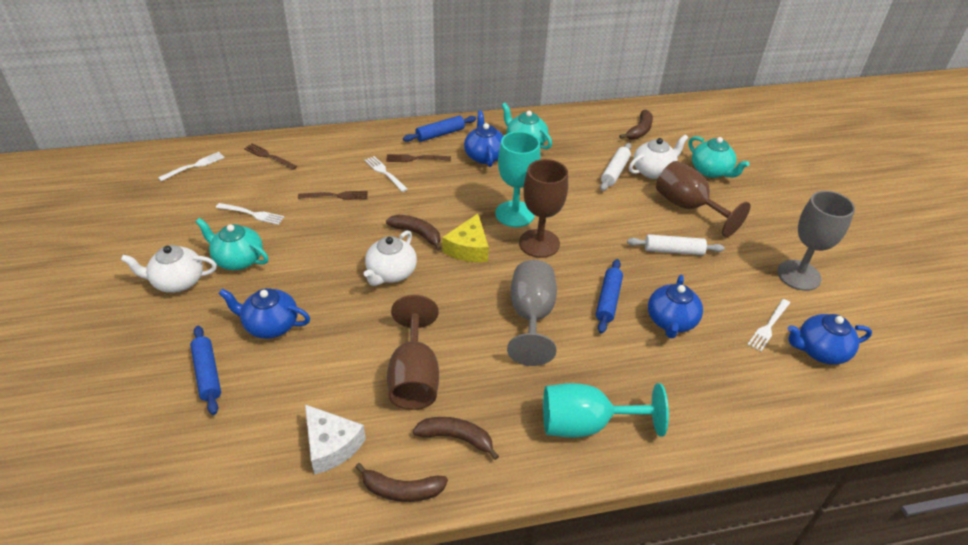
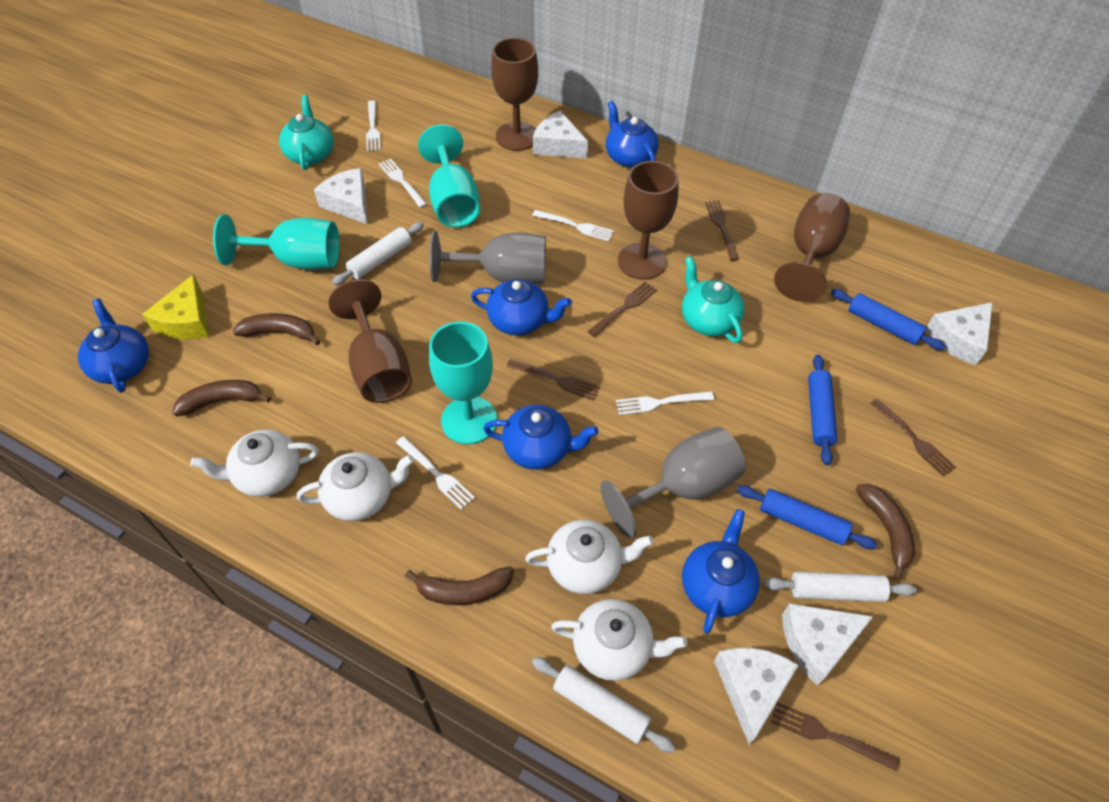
blue teapot: 4 -> 5
brown fork: 3 -> 5
brown goblet: 3 -> 4
turquoise goblet: 2 -> 3
turquoise teapot: 3 -> 2
white cheese: 1 -> 5
white fork: 4 -> 5
white rolling pin: 2 -> 3
white teapot: 3 -> 4

